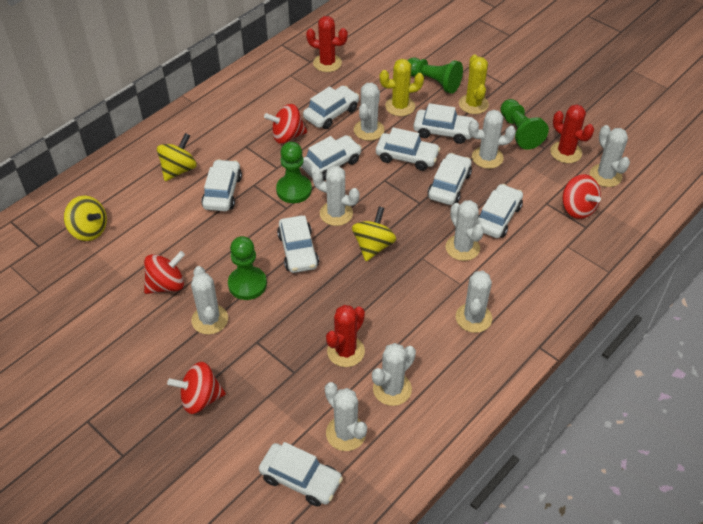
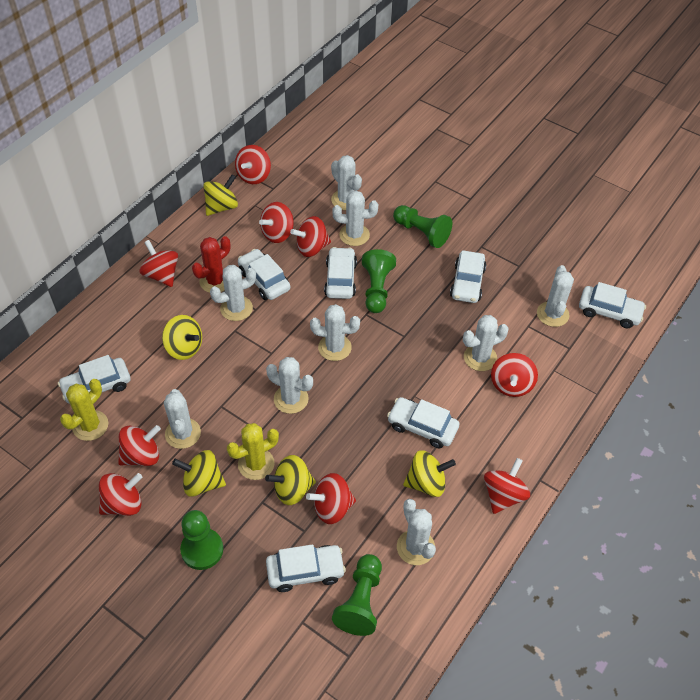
red cactus: 3 -> 1
red spinning top: 4 -> 9
white car: 9 -> 7
yellow spinning top: 3 -> 5

